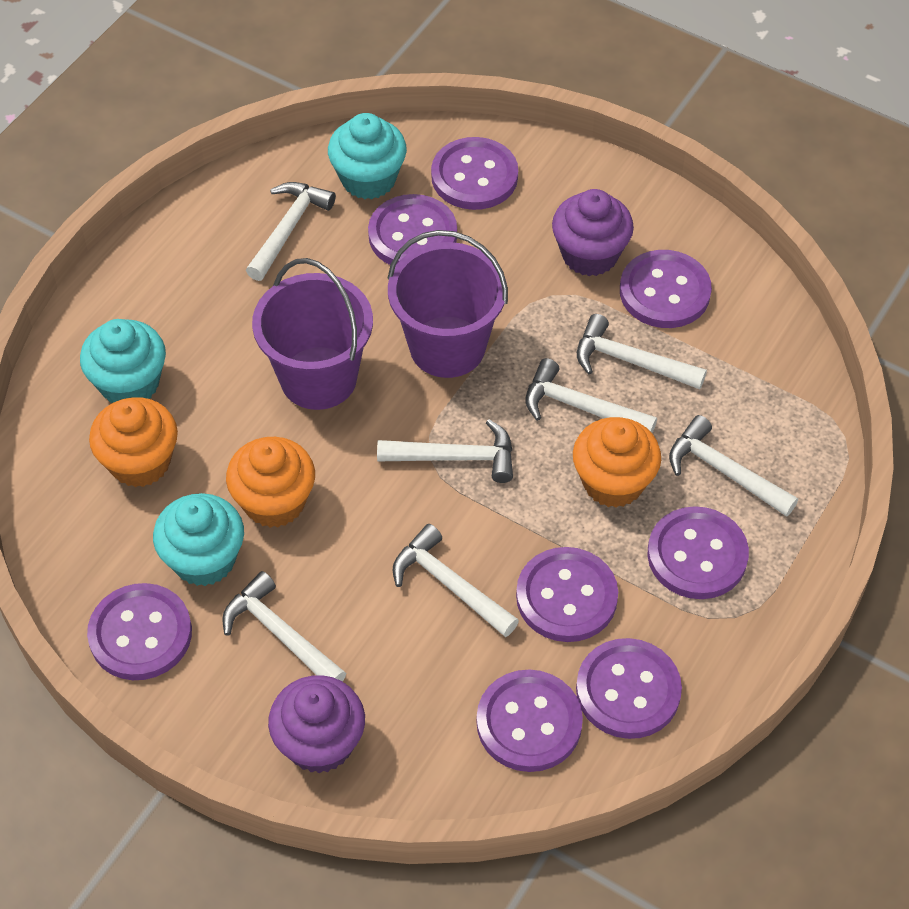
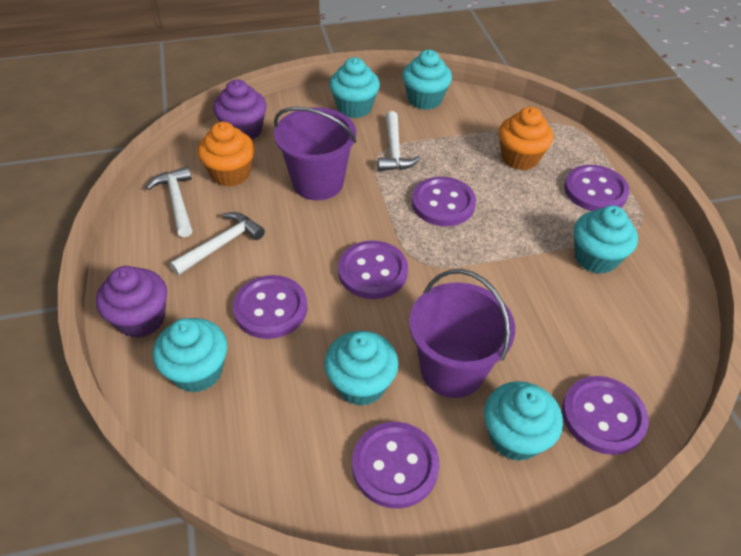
orange cupcake: 3 -> 2
purple button: 8 -> 6
turquoise cupcake: 3 -> 6
white hammer: 7 -> 3

